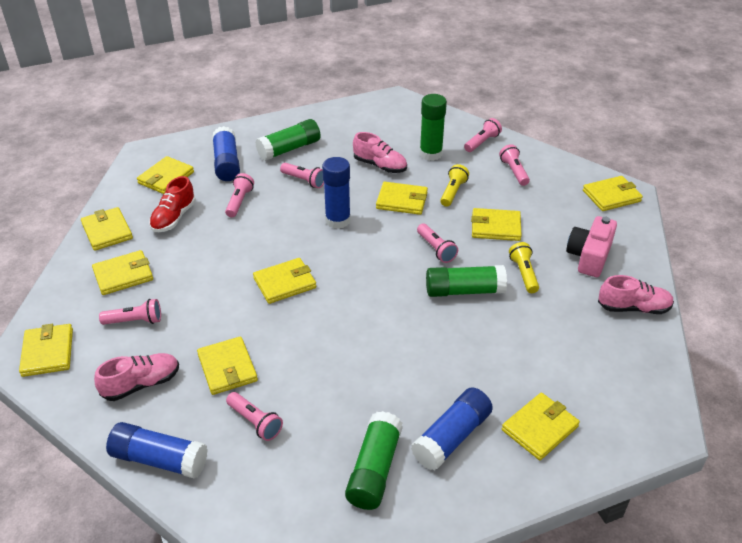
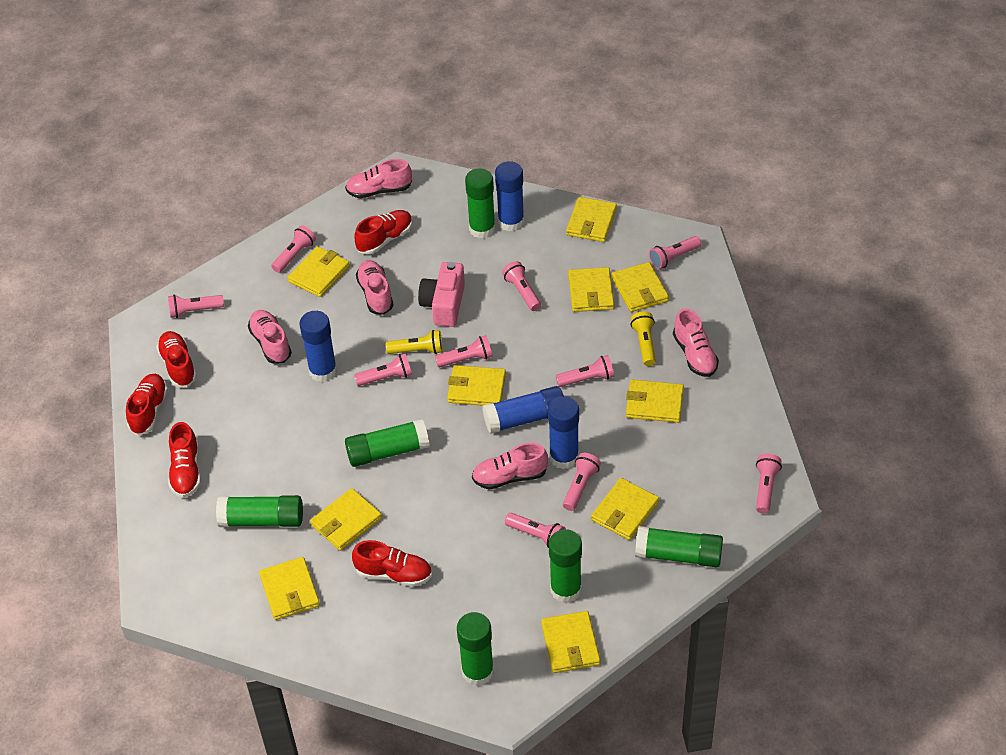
green glue stick: 4 -> 6
pink flashlight: 7 -> 10
pink shoe: 3 -> 5
red shoe: 1 -> 5

